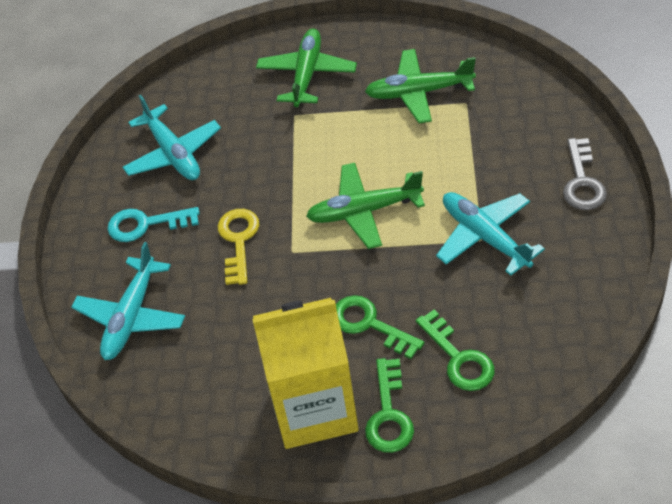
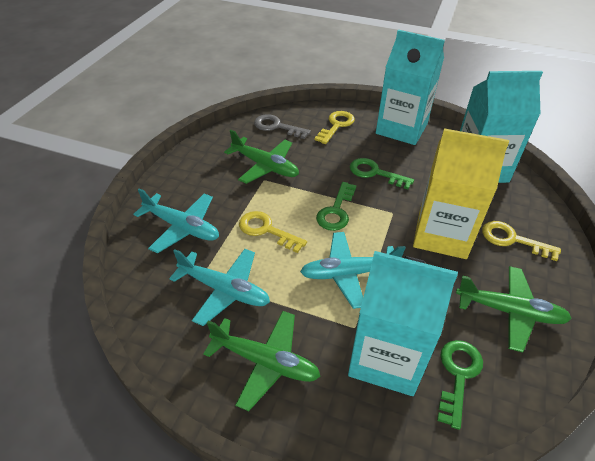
turquoise carton: 0 -> 3
turquoise key: 1 -> 0
yellow key: 1 -> 3

